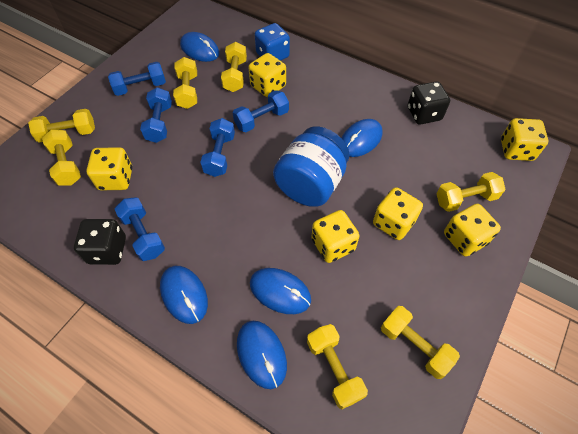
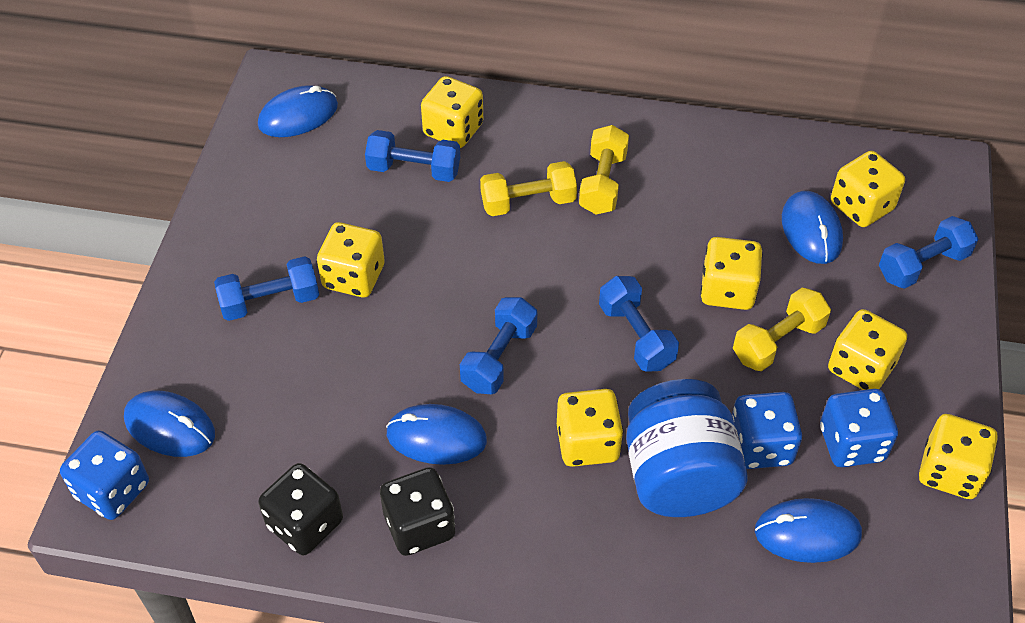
blue dice: 1 -> 3
yellow dice: 6 -> 7
yellow dumbbell: 7 -> 3

